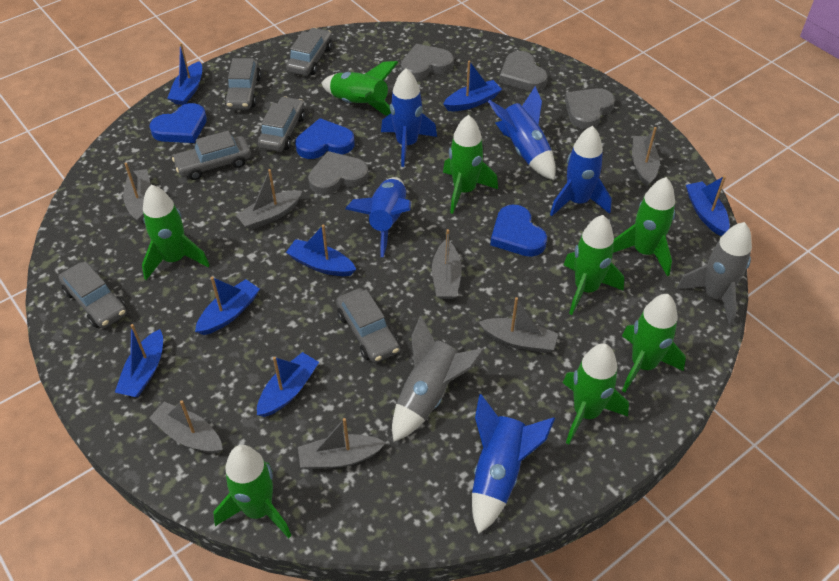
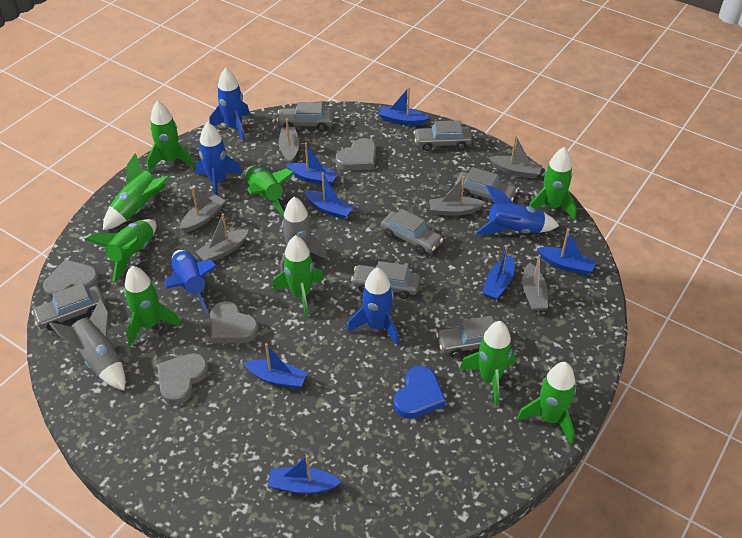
blue heart: 3 -> 1
green rocket: 8 -> 9
grey boat: 7 -> 6
grey car: 6 -> 7

